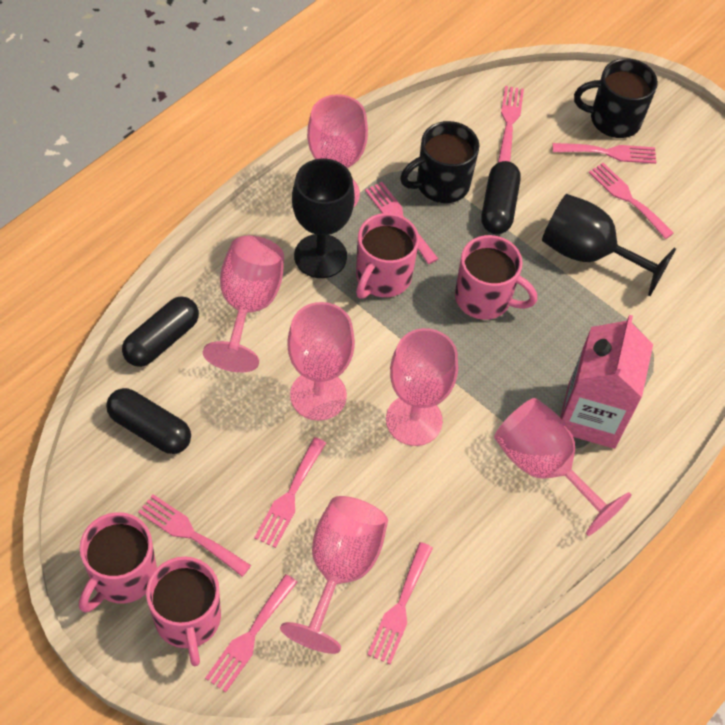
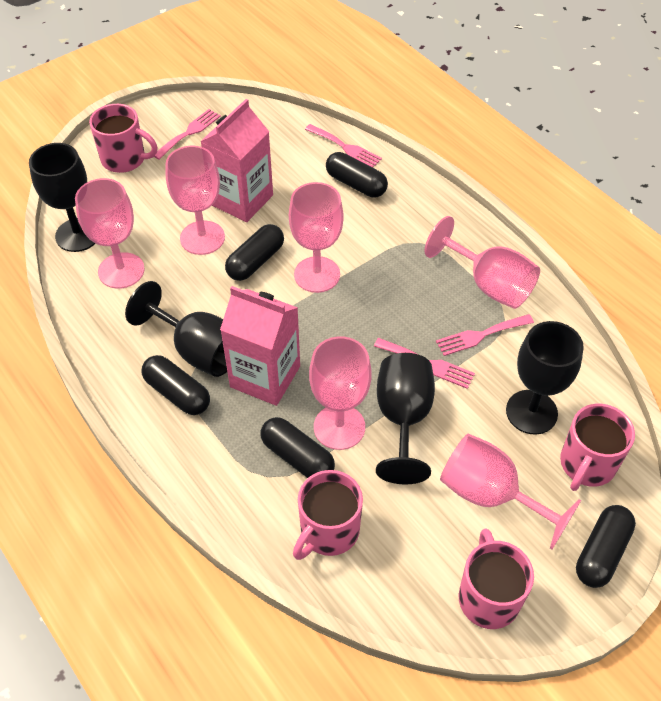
black capsule: 3 -> 5
black goblet: 2 -> 4
black mug: 2 -> 0
pink carton: 1 -> 2
pink fork: 8 -> 4

